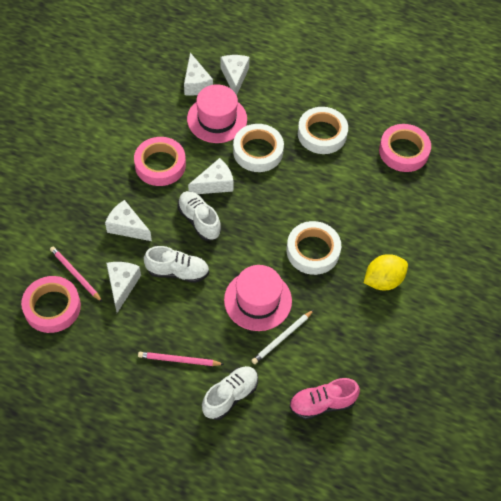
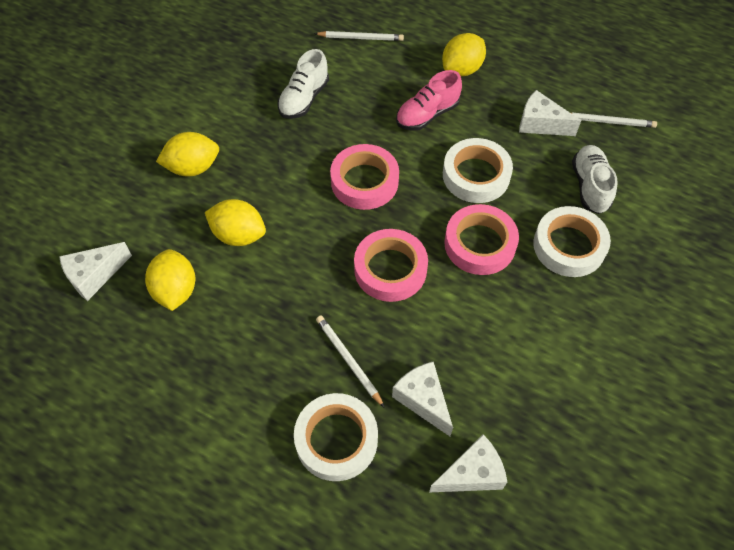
pink hat: 2 -> 0
pink pencil: 2 -> 0
white cheese: 5 -> 4
white pencil: 1 -> 3
white shoe: 3 -> 2
yellow lemon: 1 -> 4

